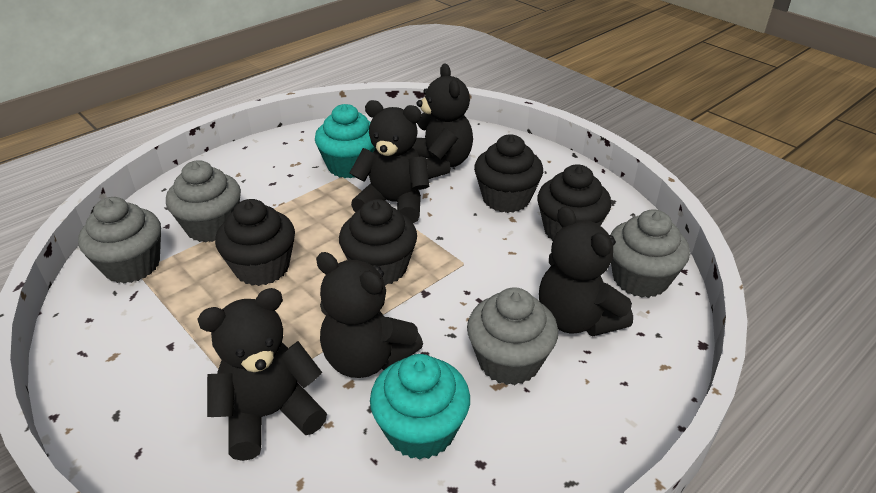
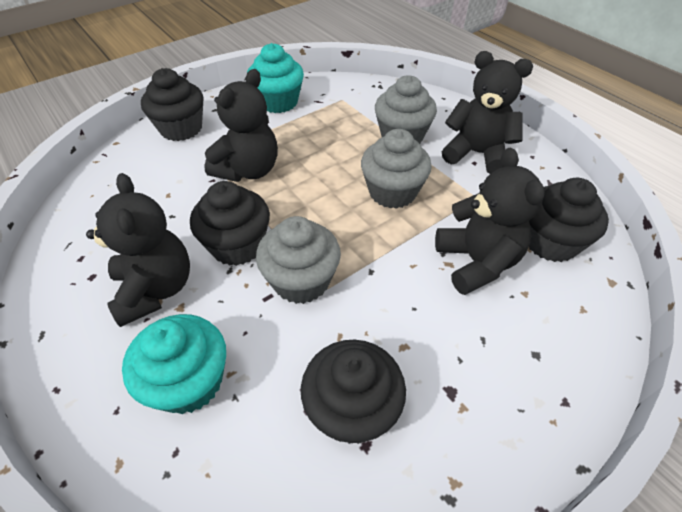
black teddy bear: 5 -> 4
grey cupcake: 4 -> 3

